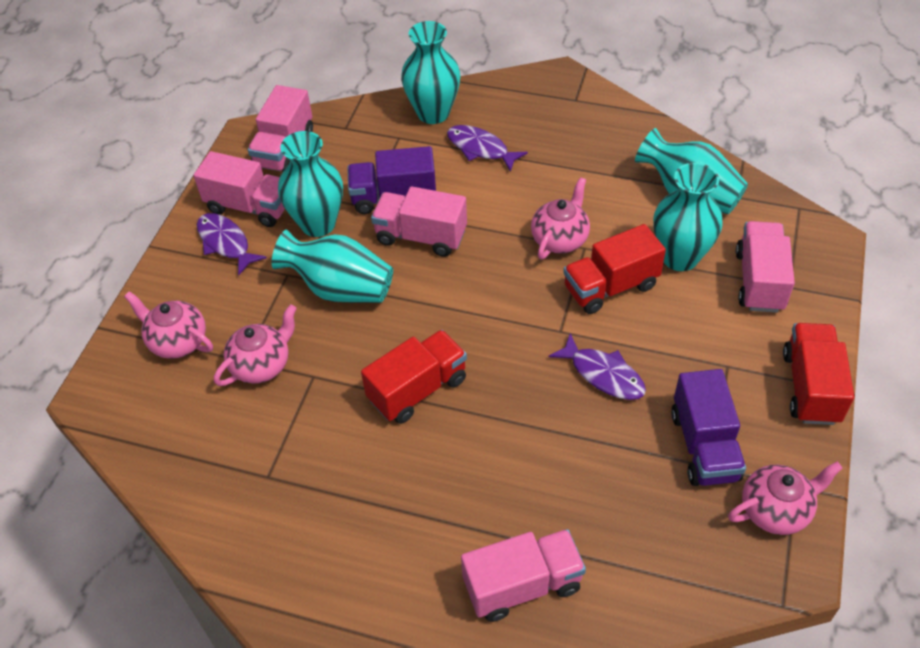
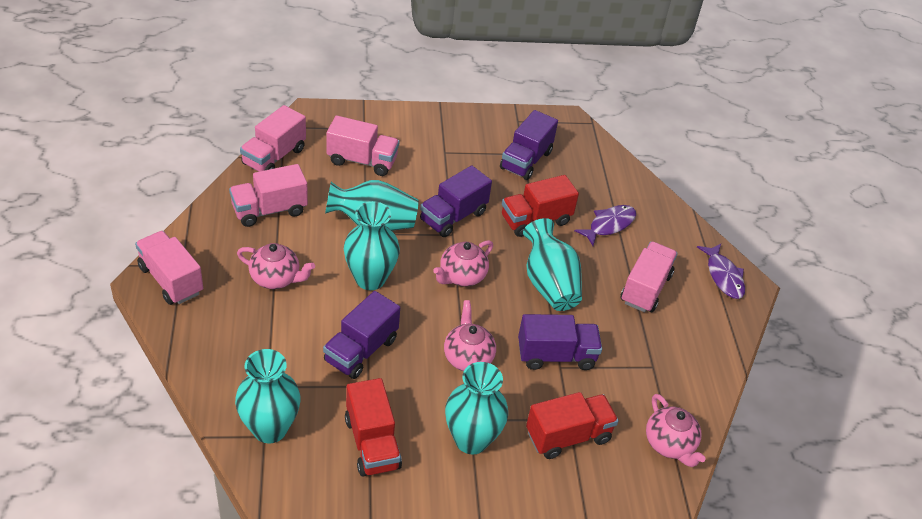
purple fish: 3 -> 2
purple truck: 2 -> 4

